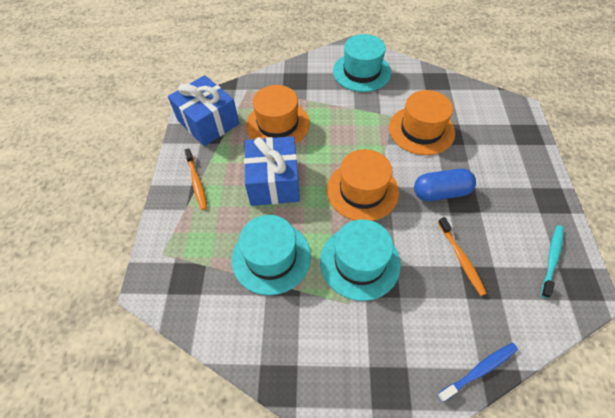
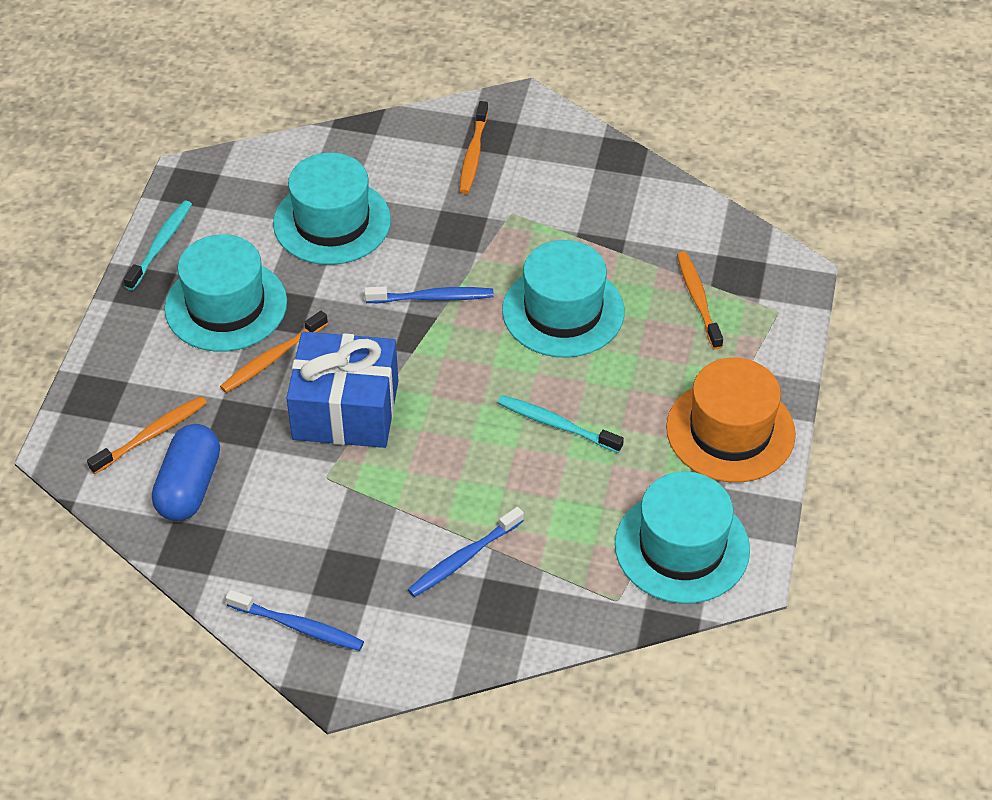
blue gift: 2 -> 1
blue toothbrush: 1 -> 3
orange hat: 3 -> 1
orange toothbrush: 2 -> 4
turquoise hat: 3 -> 4
turquoise toothbrush: 1 -> 2

